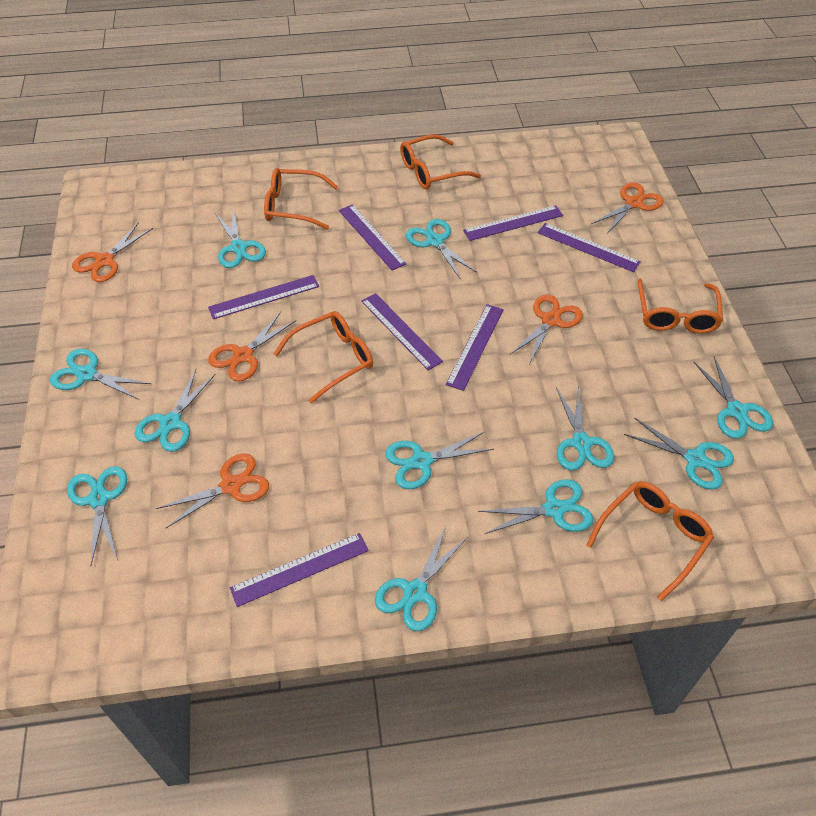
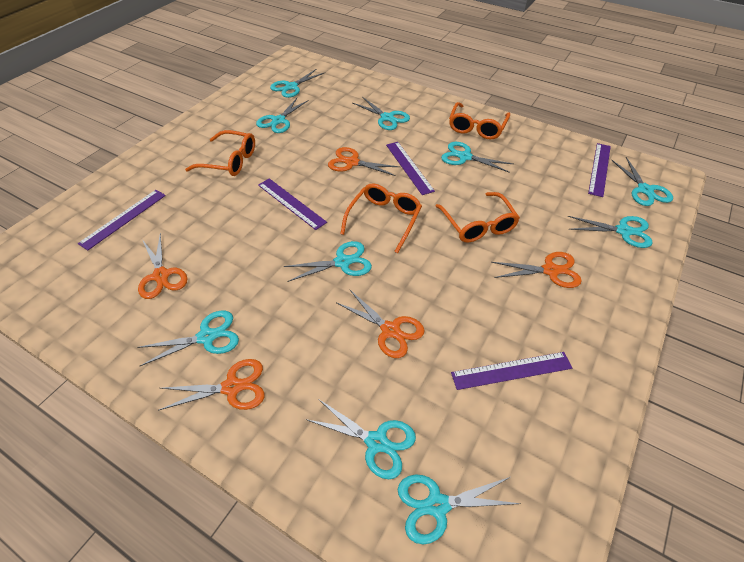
orange glasses: 5 -> 4
purple ruler: 7 -> 5
turquoise scissors: 11 -> 10

